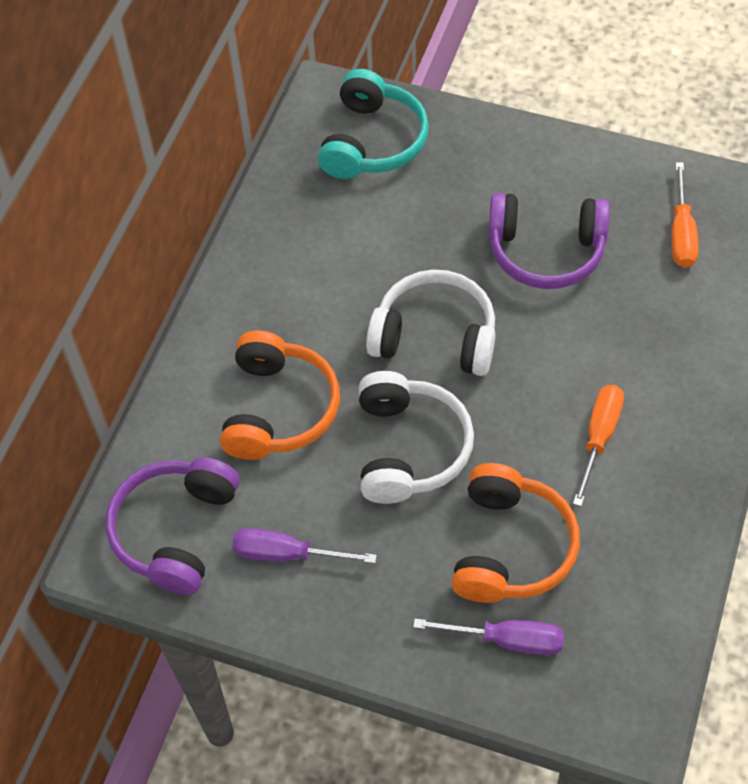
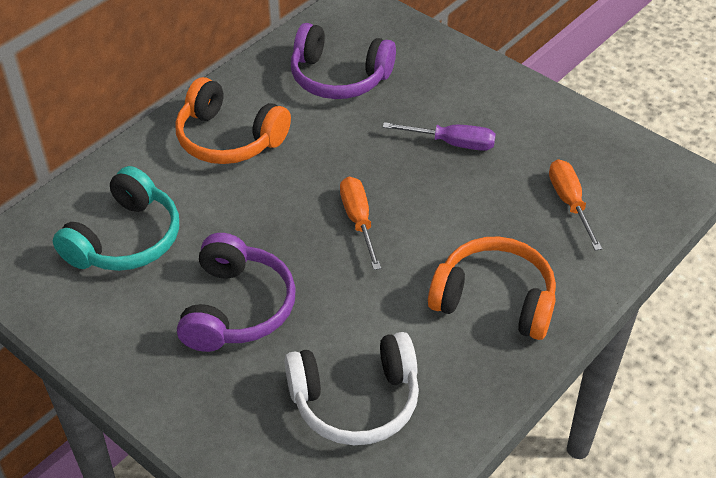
purple screwdriver: 2 -> 1
white headphones: 2 -> 1

